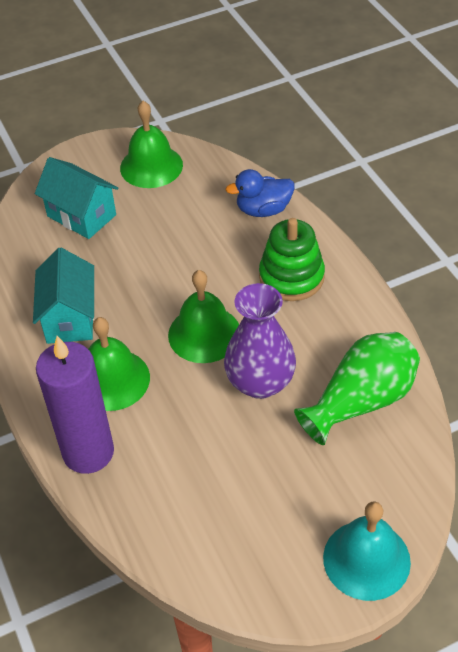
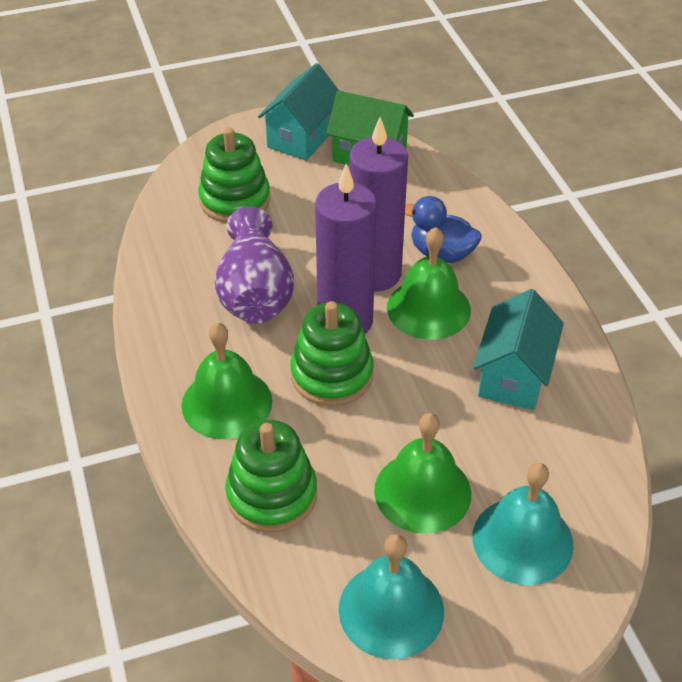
green house: 0 -> 1
green stacking toy: 1 -> 3
green vase: 1 -> 0
purple candle: 1 -> 2
turquoise bell: 1 -> 2

